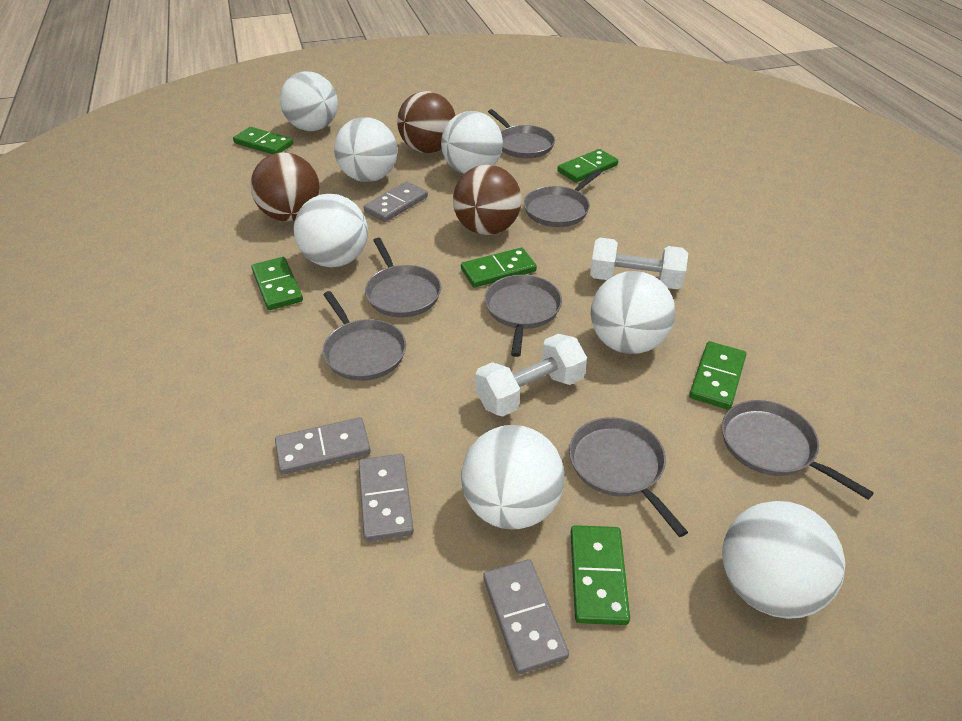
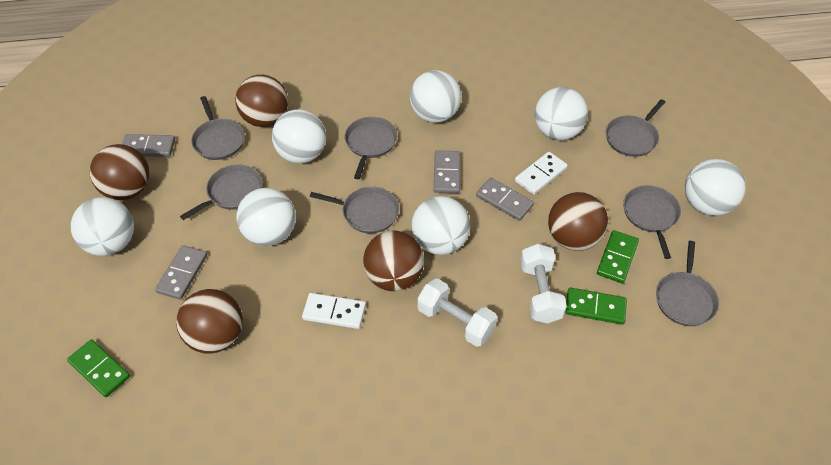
brown ball: 3 -> 5
green domino: 6 -> 3
white domino: 0 -> 2

